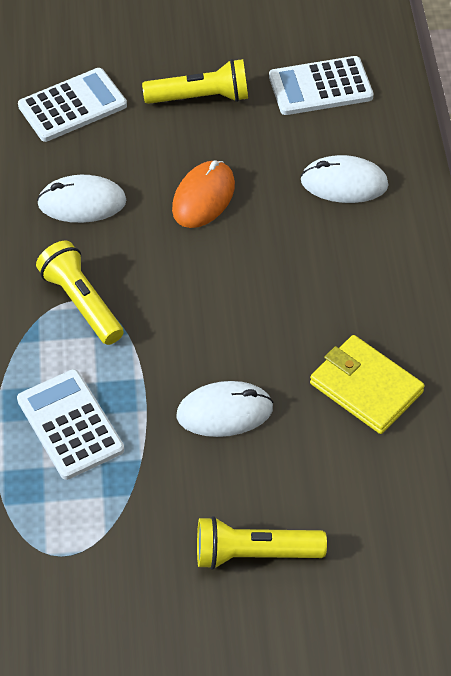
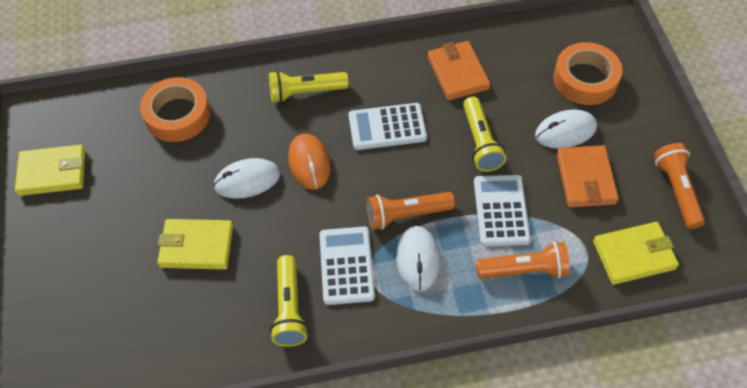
orange flashlight: 0 -> 3
orange tape: 0 -> 2
orange wallet: 0 -> 2
yellow wallet: 1 -> 3

